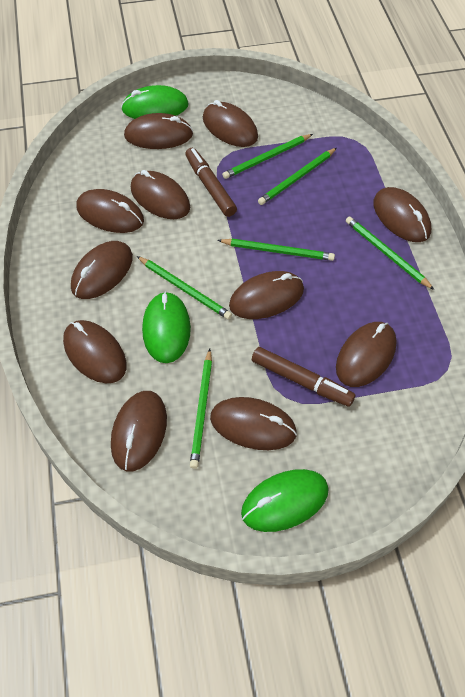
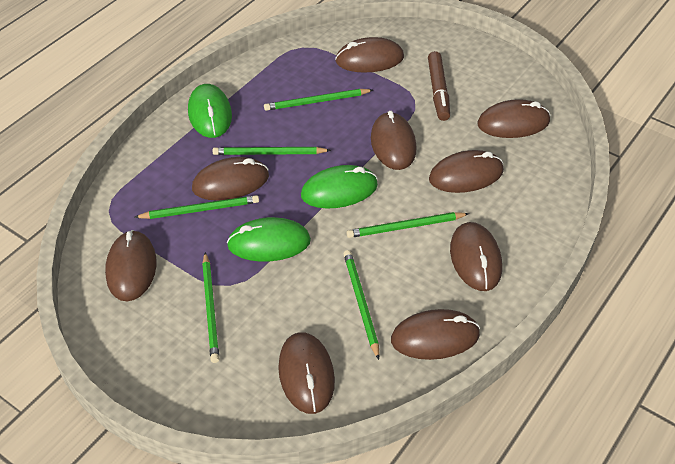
brown marker: 2 -> 1
brown mouse: 11 -> 9

